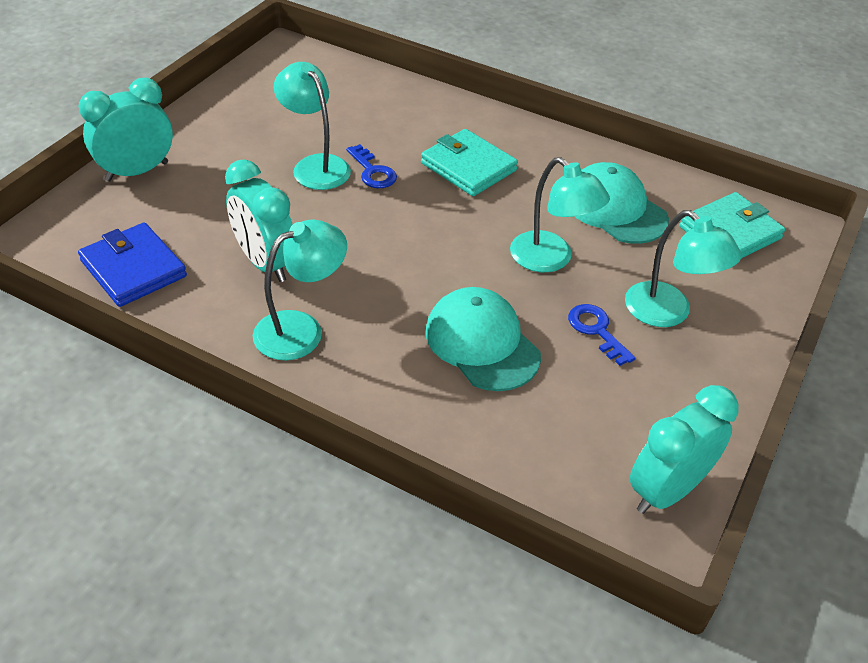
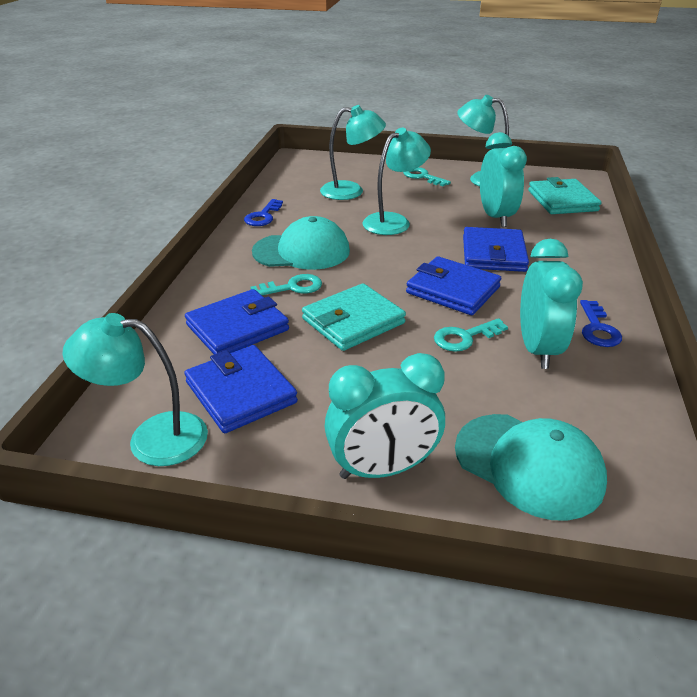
blue wallet: 1 -> 4
turquoise key: 0 -> 3

